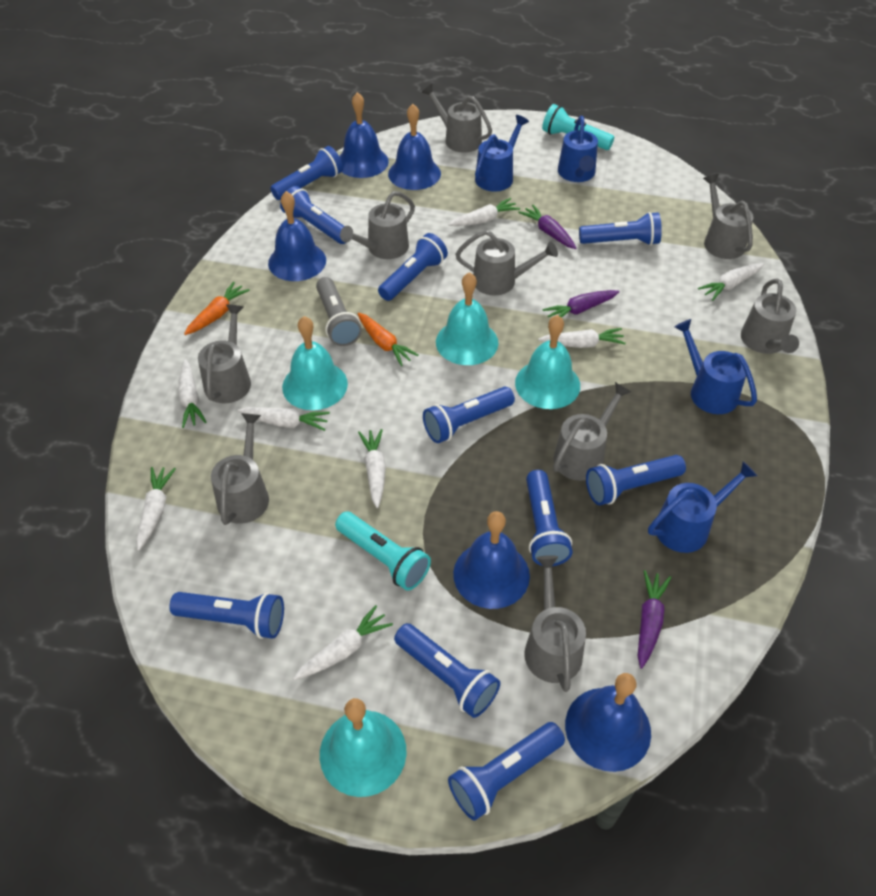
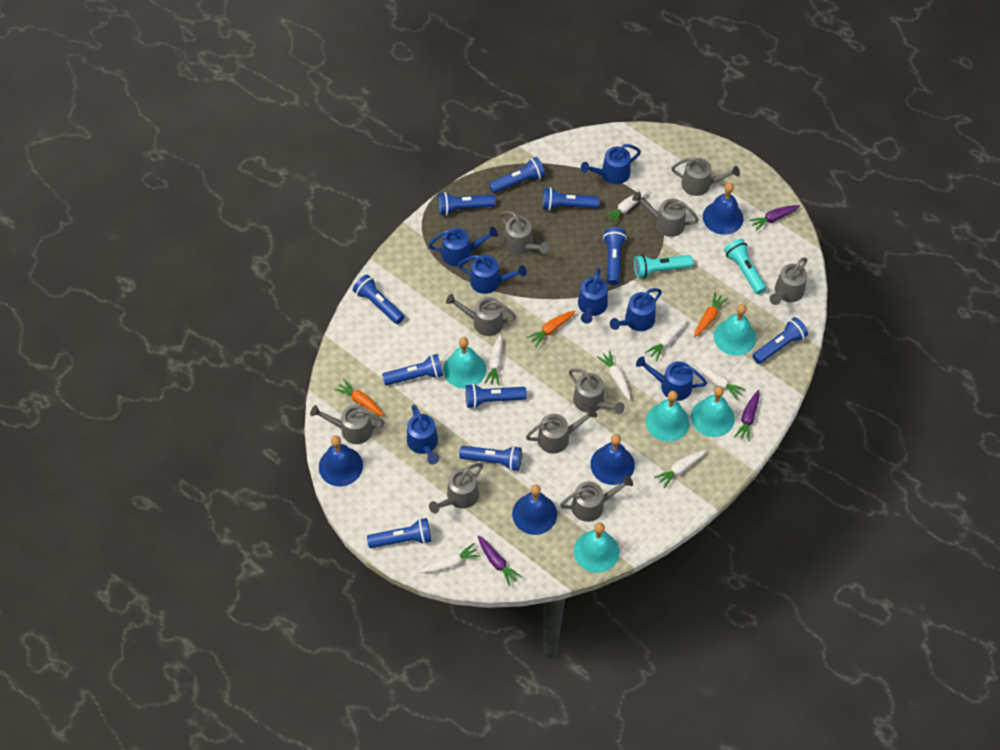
blue bell: 5 -> 4
blue watering can: 4 -> 7
grey flashlight: 1 -> 0
grey watering can: 9 -> 10
orange carrot: 2 -> 3
turquoise bell: 4 -> 5
white carrot: 8 -> 7

